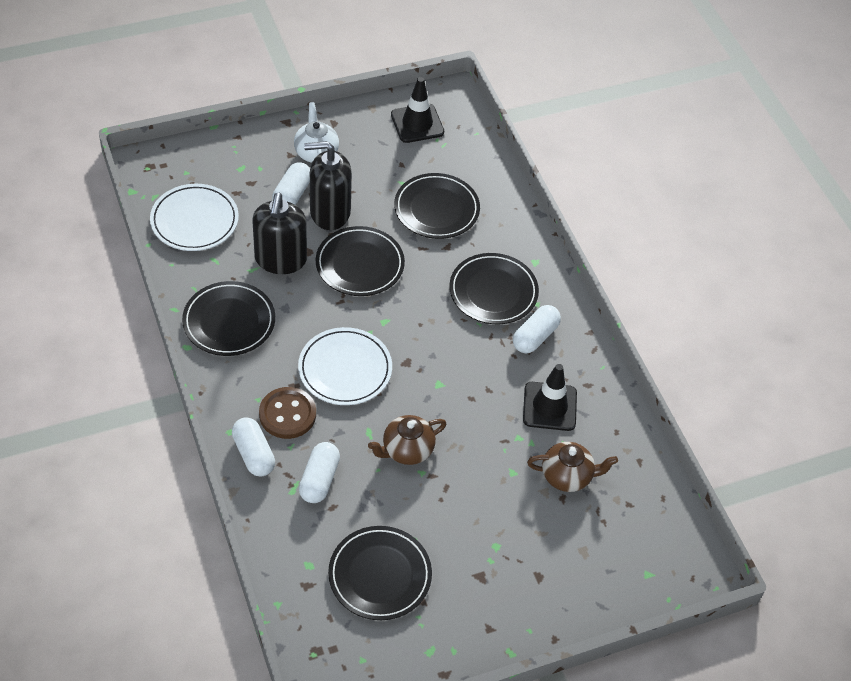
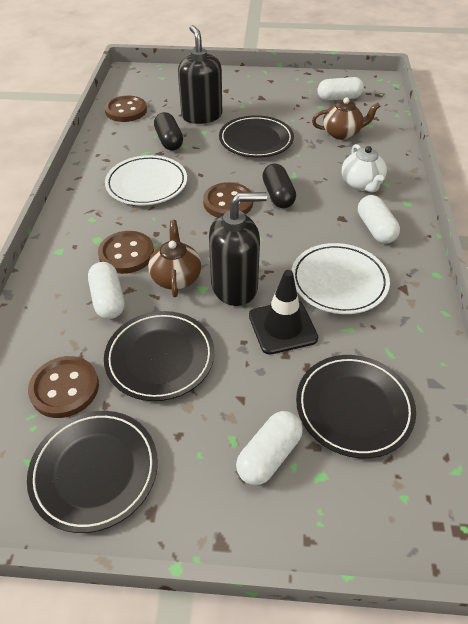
black capsule: 0 -> 2
black plate: 5 -> 4
black traffic cone: 2 -> 1
brown button: 1 -> 4

